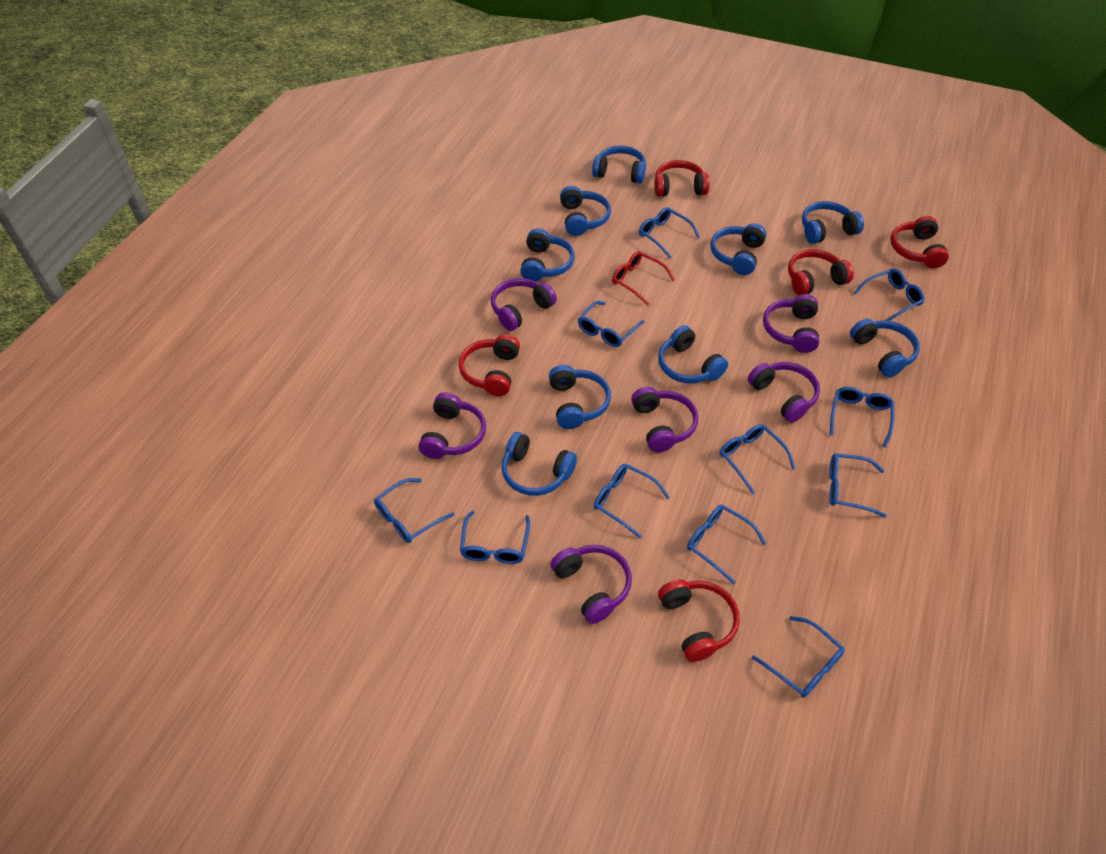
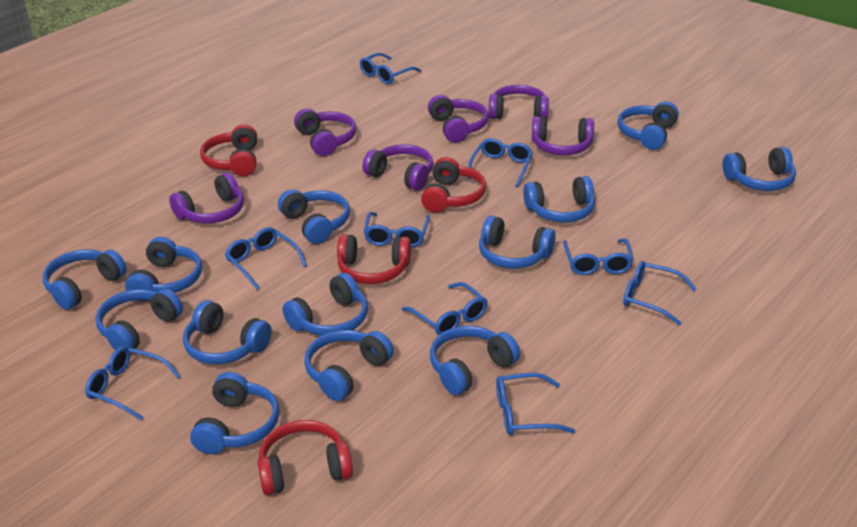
blue glasses: 11 -> 9
blue headphones: 9 -> 13
red glasses: 1 -> 0
red headphones: 5 -> 4

